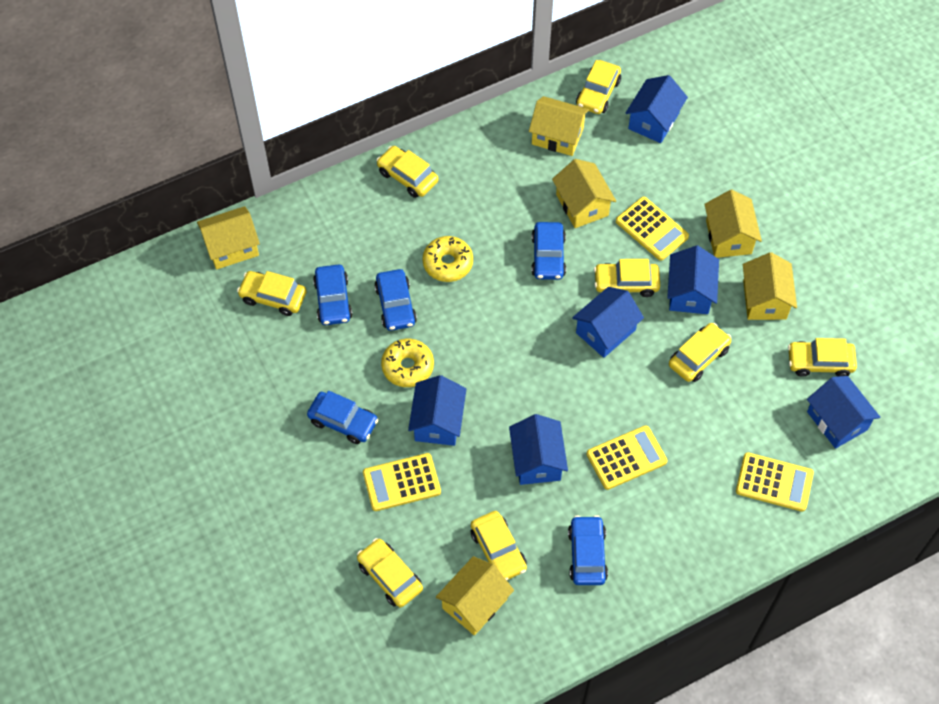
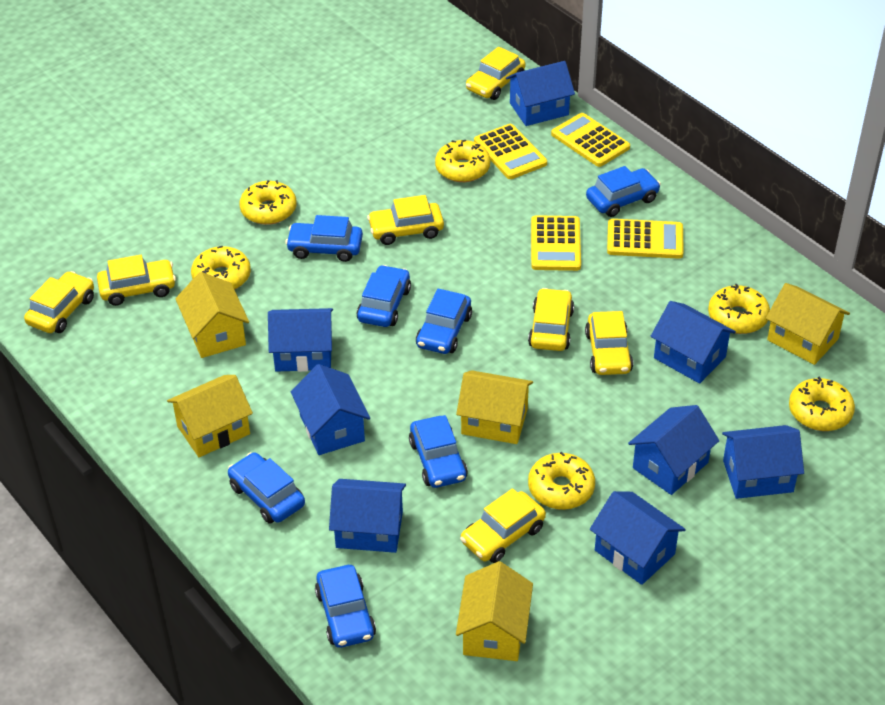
blue car: 5 -> 7
blue house: 6 -> 8
yellow car: 8 -> 7
yellow donut: 2 -> 6
yellow house: 6 -> 5

